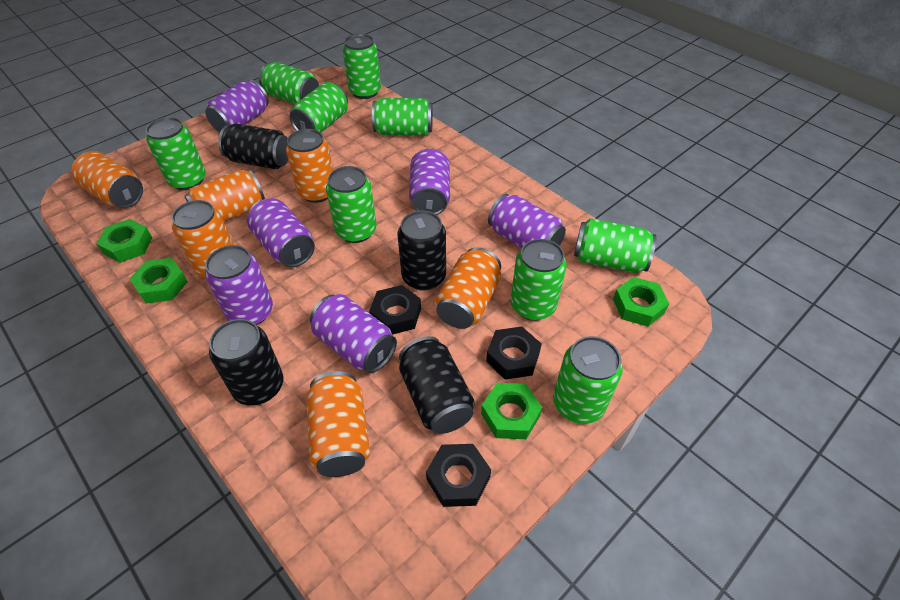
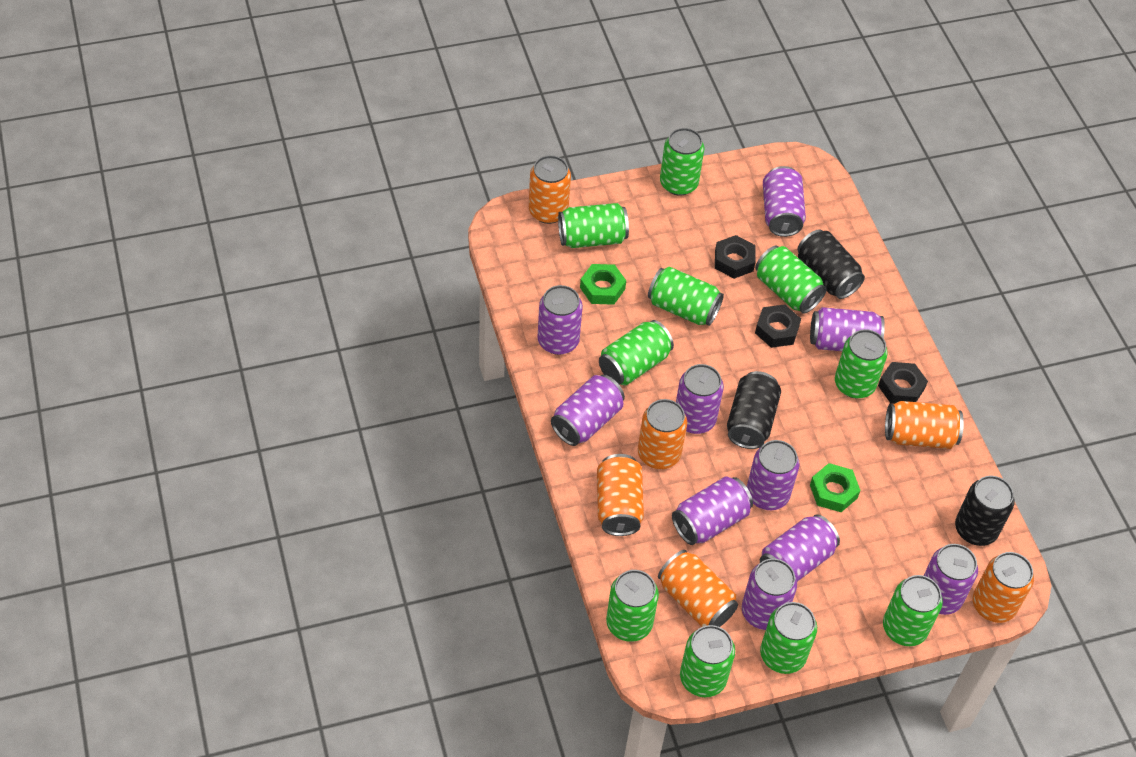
black can: 4 -> 3
green can: 9 -> 10
green nut: 4 -> 2
purple can: 6 -> 10

